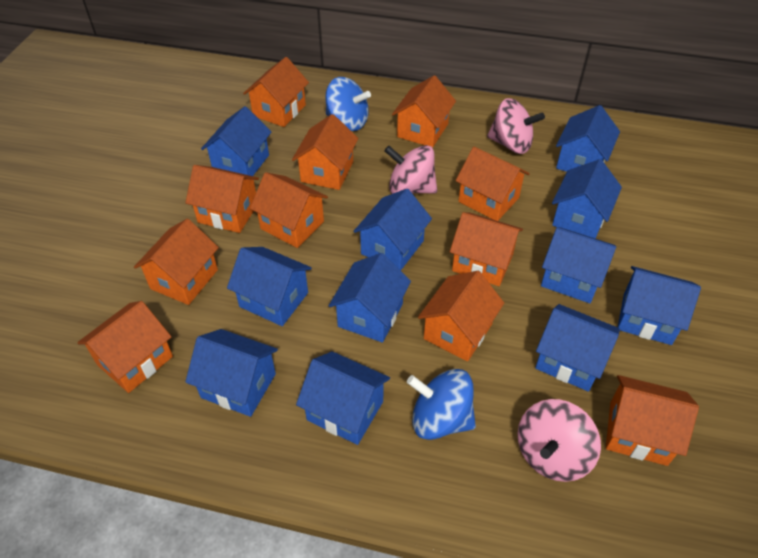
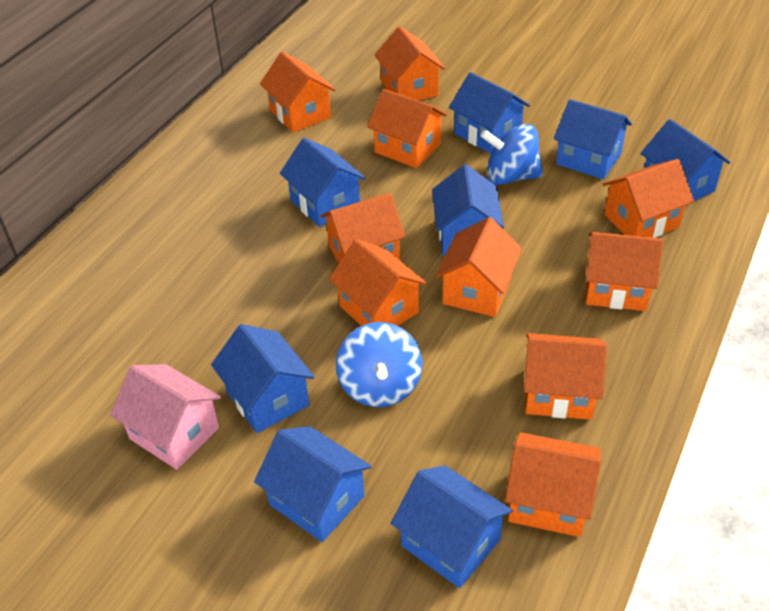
blue house: 11 -> 8
orange house: 11 -> 10
pink house: 0 -> 1
pink spinning top: 3 -> 0

